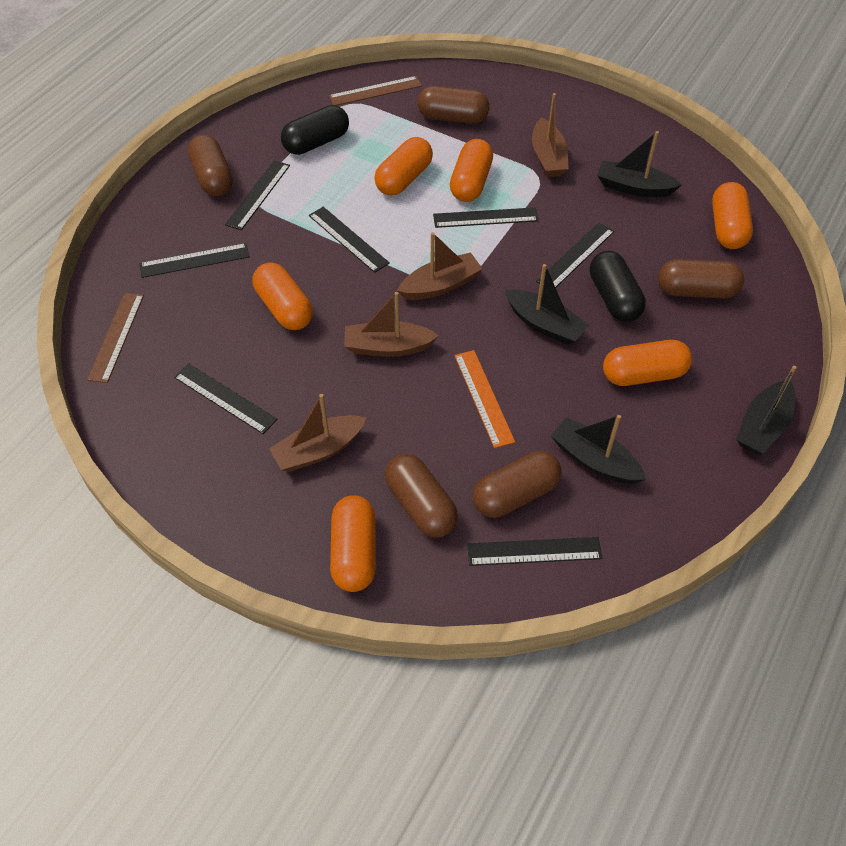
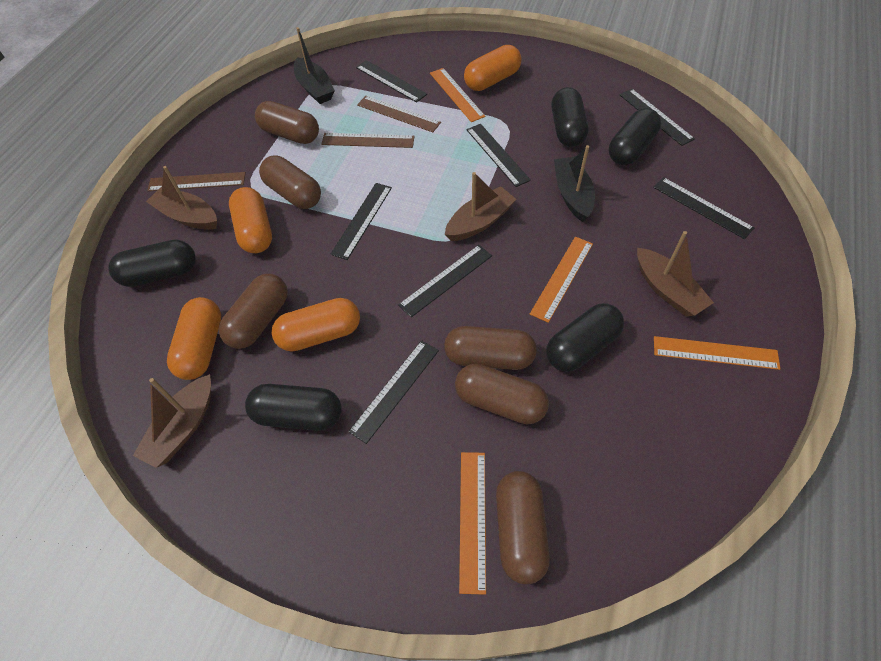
black boat: 4 -> 2
black capsule: 2 -> 5
brown capsule: 5 -> 6
brown ruler: 2 -> 3
orange capsule: 6 -> 4
orange ruler: 1 -> 4

